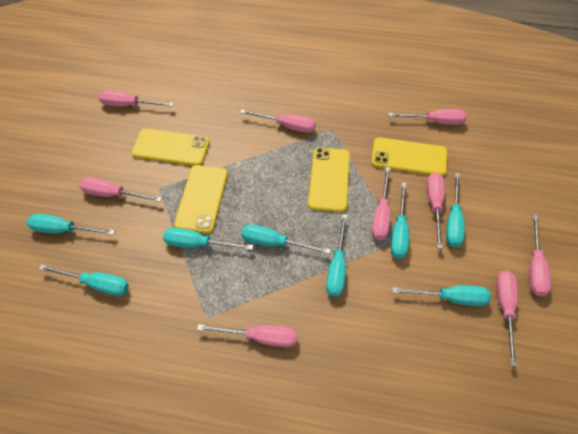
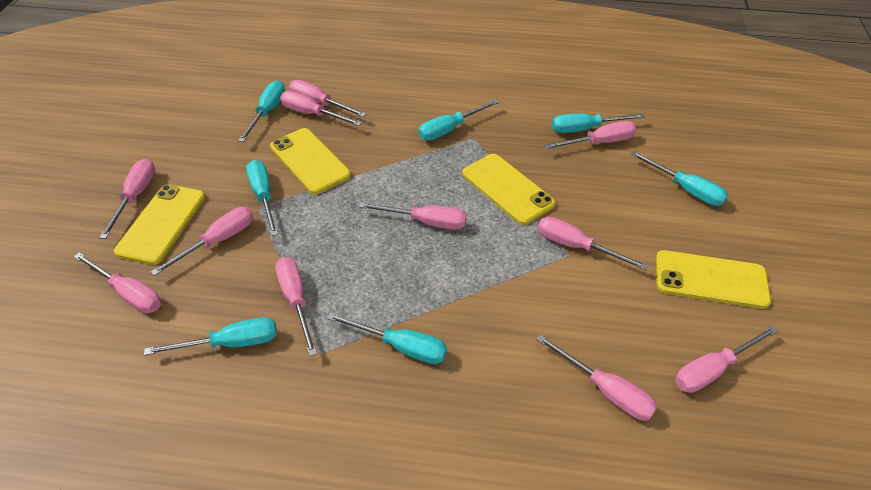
pink screwdriver: 9 -> 11
turquoise screwdriver: 8 -> 7

